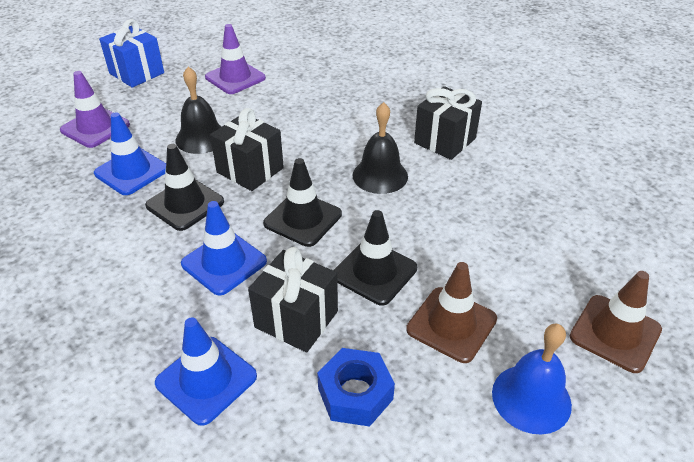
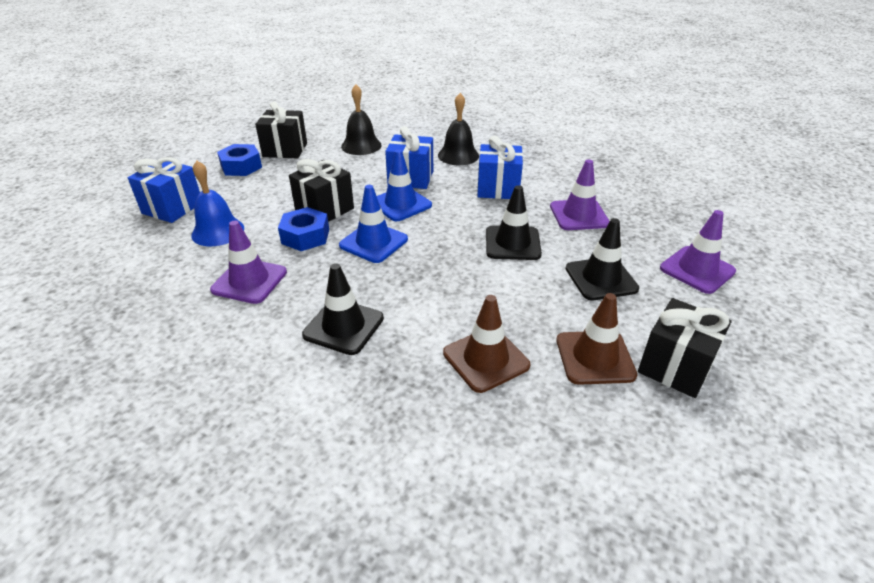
blue gift: 1 -> 3
blue nut: 1 -> 2
blue traffic cone: 3 -> 2
purple traffic cone: 2 -> 3

